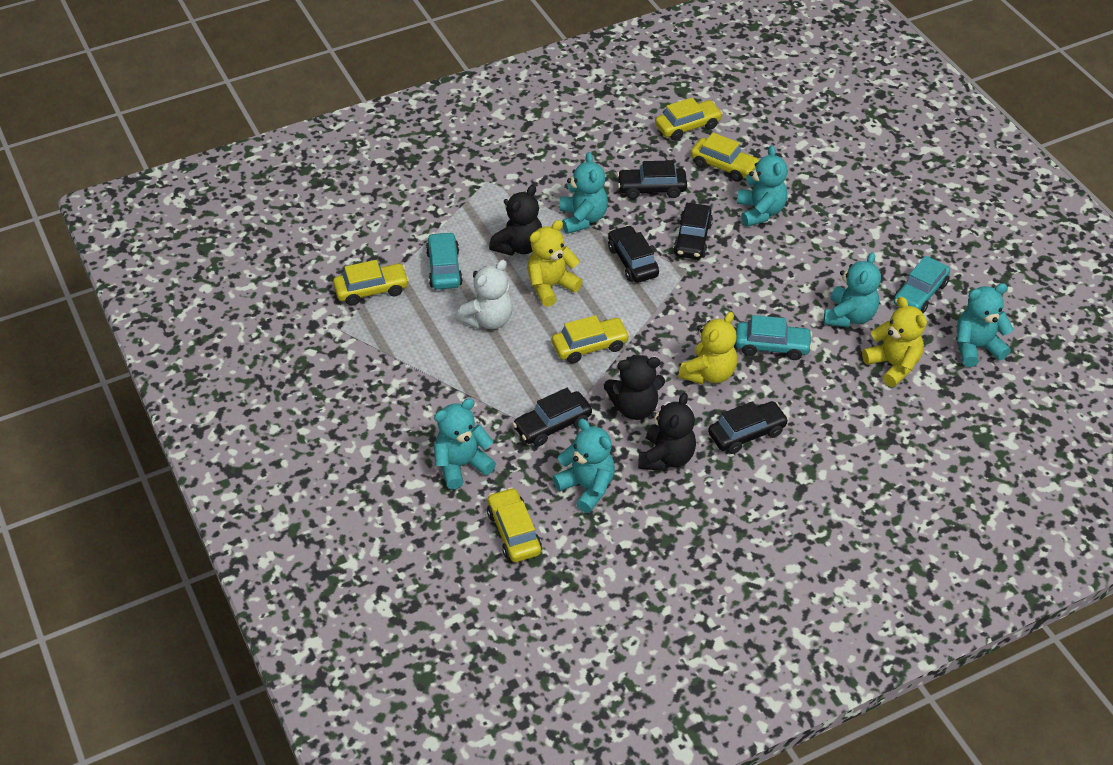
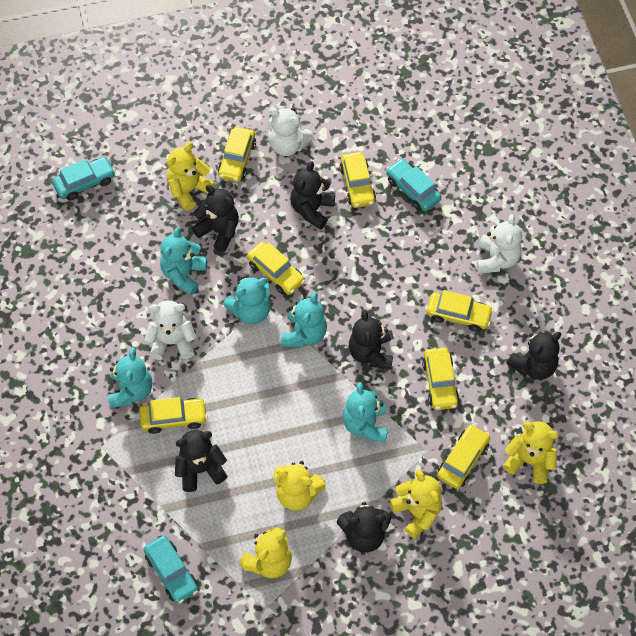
black car: 5 -> 0
black teddy bear: 3 -> 6
turquoise teddy bear: 6 -> 5
white teddy bear: 1 -> 3
yellow car: 5 -> 7
yellow teddy bear: 3 -> 5

